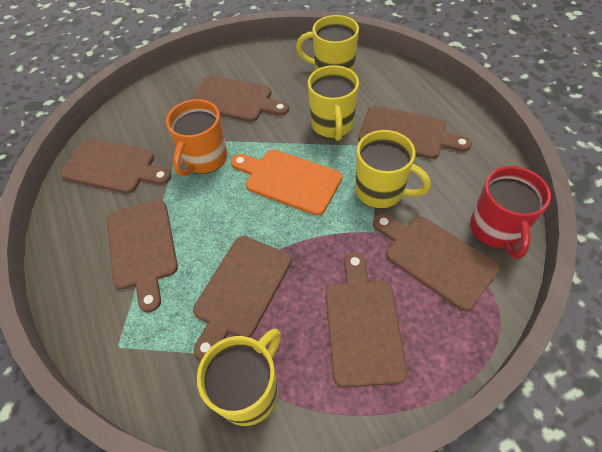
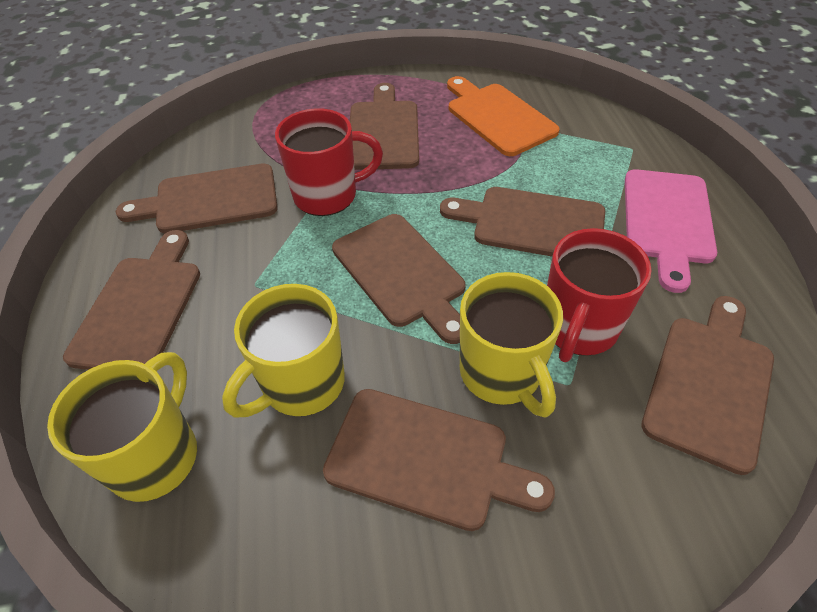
orange mug: 1 -> 0
pink cutting board: 0 -> 1
red mug: 1 -> 2
yellow mug: 4 -> 3

